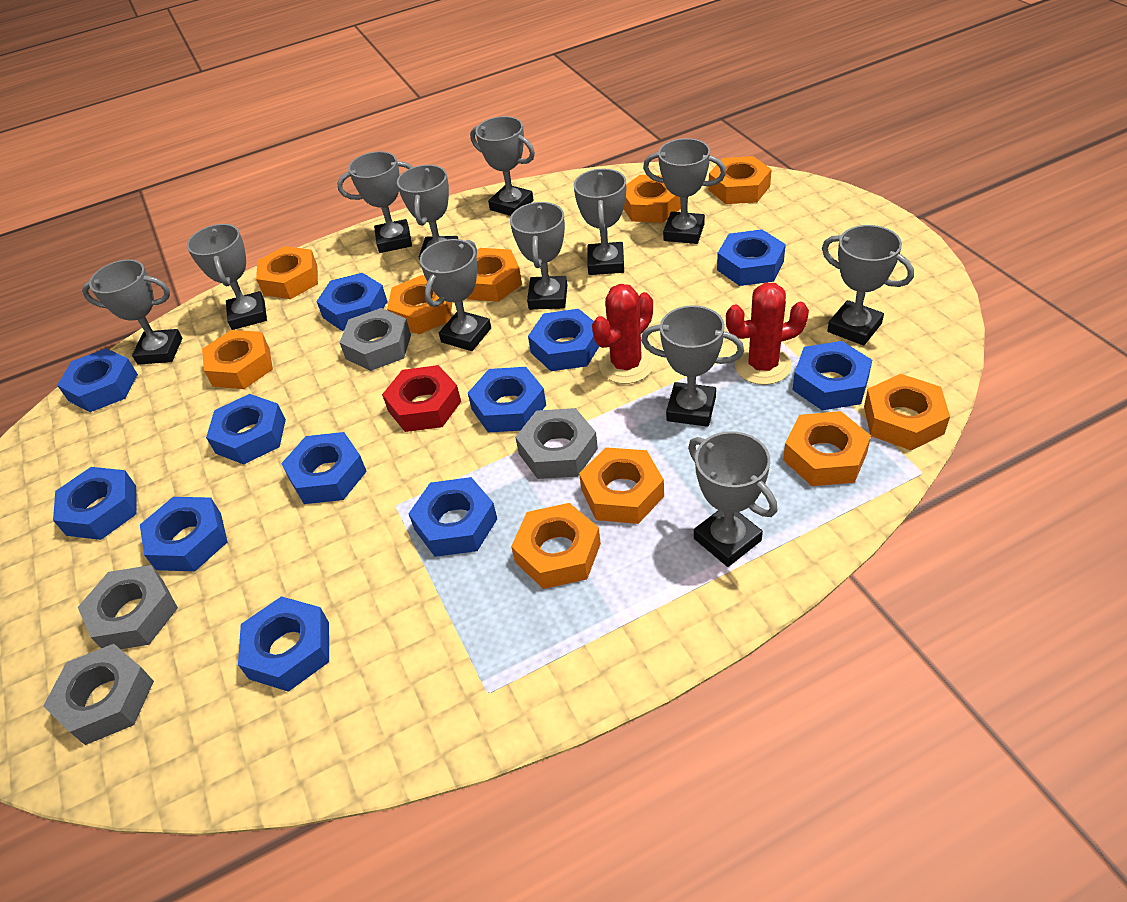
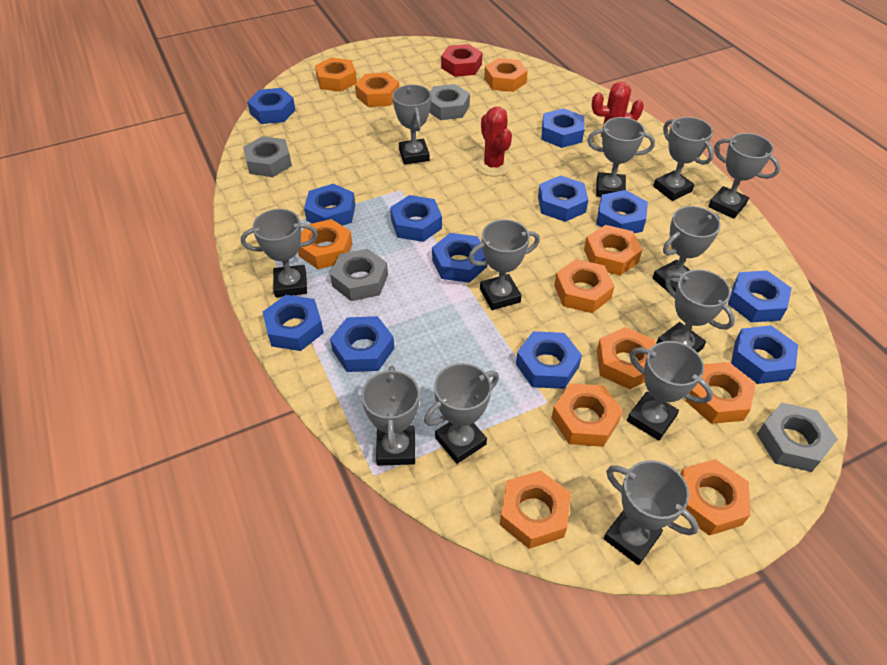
orange nut: 10 -> 11

